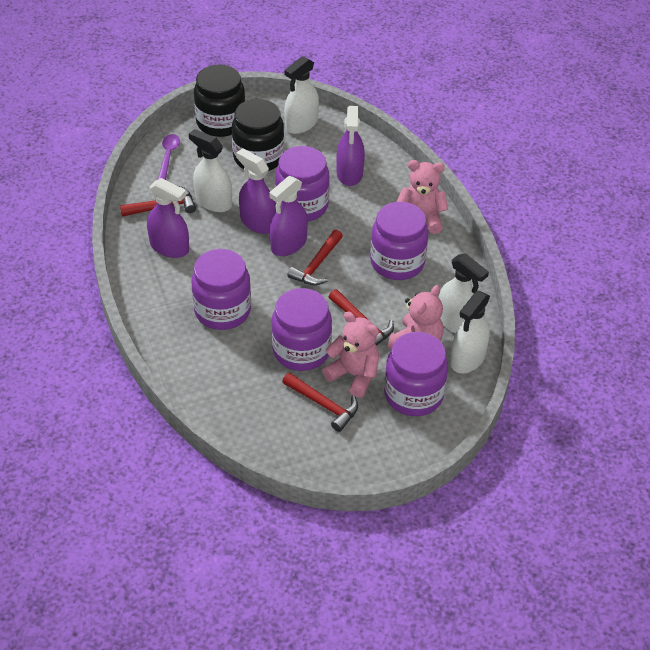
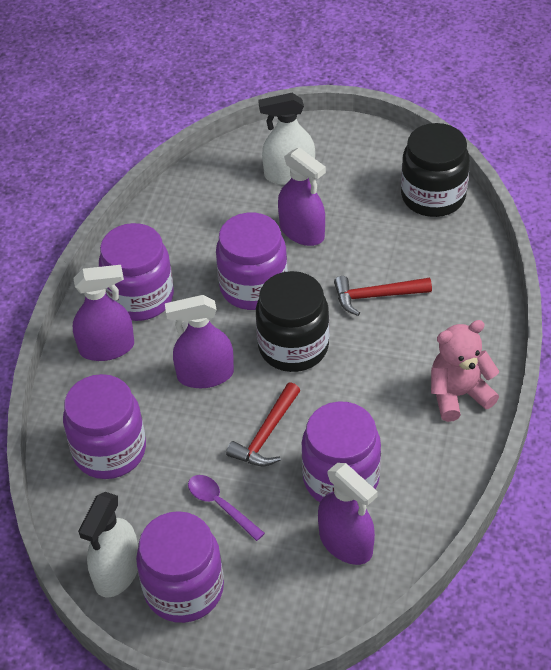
pink teddy bear: 3 -> 1
red hammer: 4 -> 2
white spray bottle: 4 -> 2

